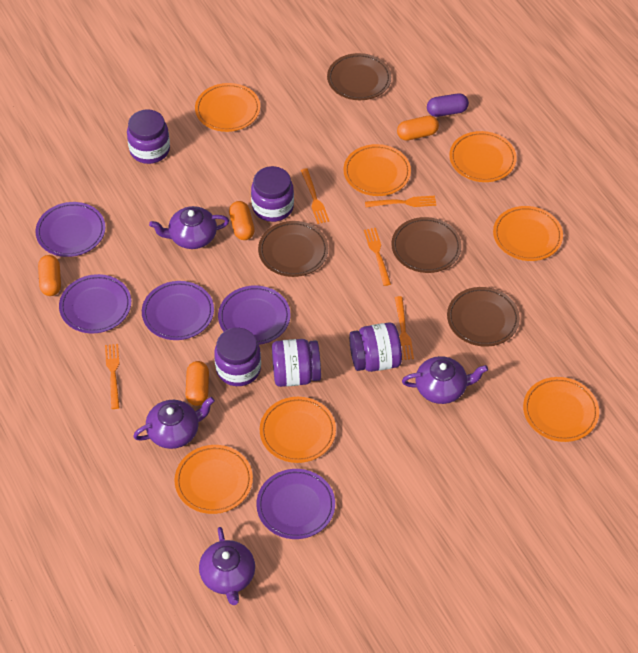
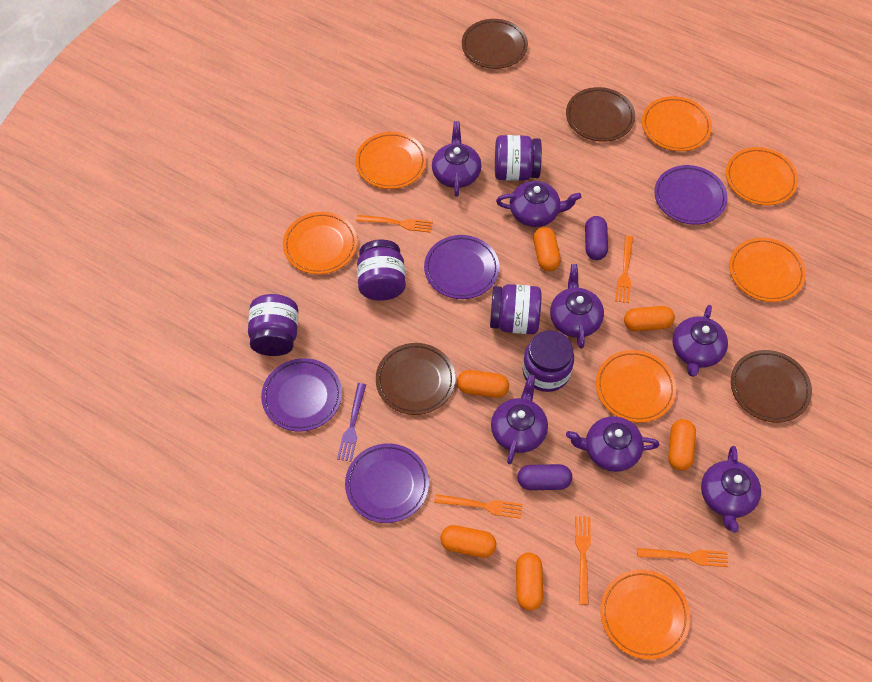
orange capsule: 4 -> 6
purple capsule: 1 -> 2
purple fork: 0 -> 1
purple plate: 5 -> 4
purple teapot: 4 -> 7

